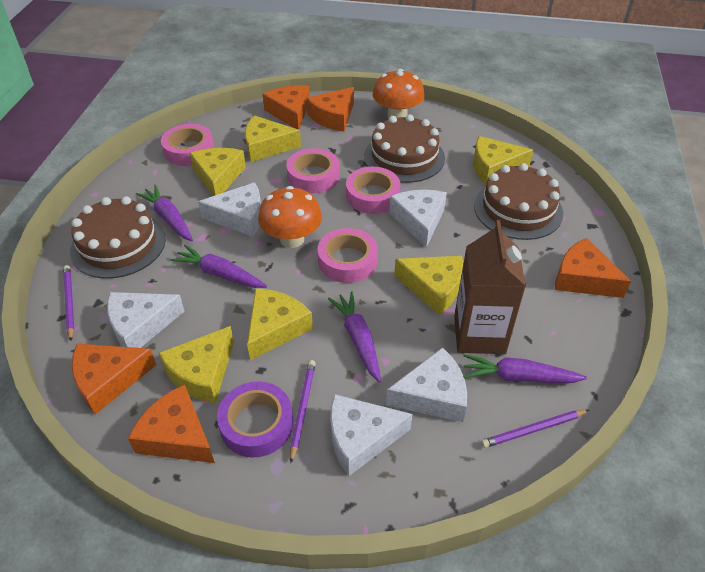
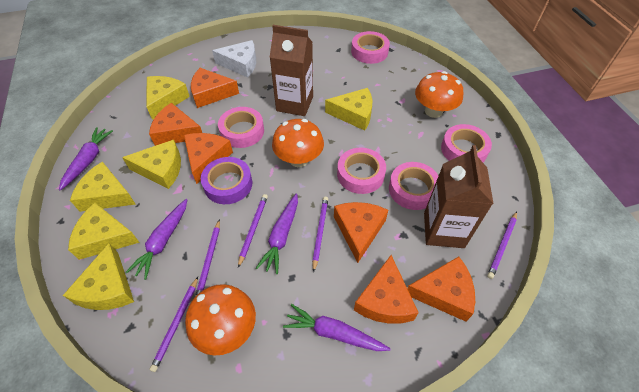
brown cake: 3 -> 0
brown carton: 1 -> 2
orange cheese: 5 -> 6
orange mushroom: 2 -> 3
pink tape: 4 -> 5
purple pencil: 3 -> 5
white cheese: 5 -> 1

